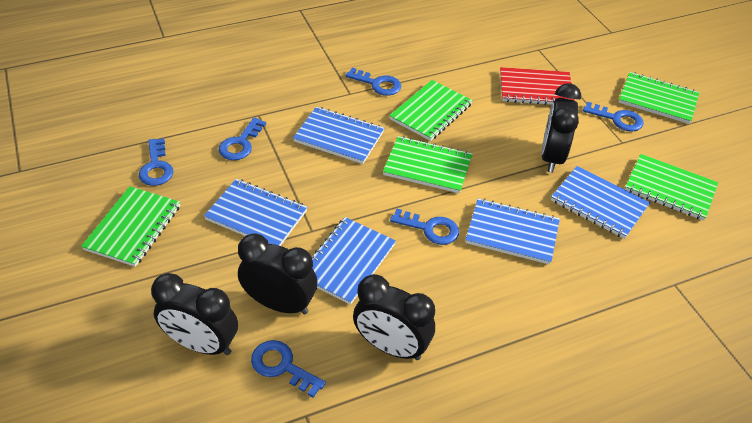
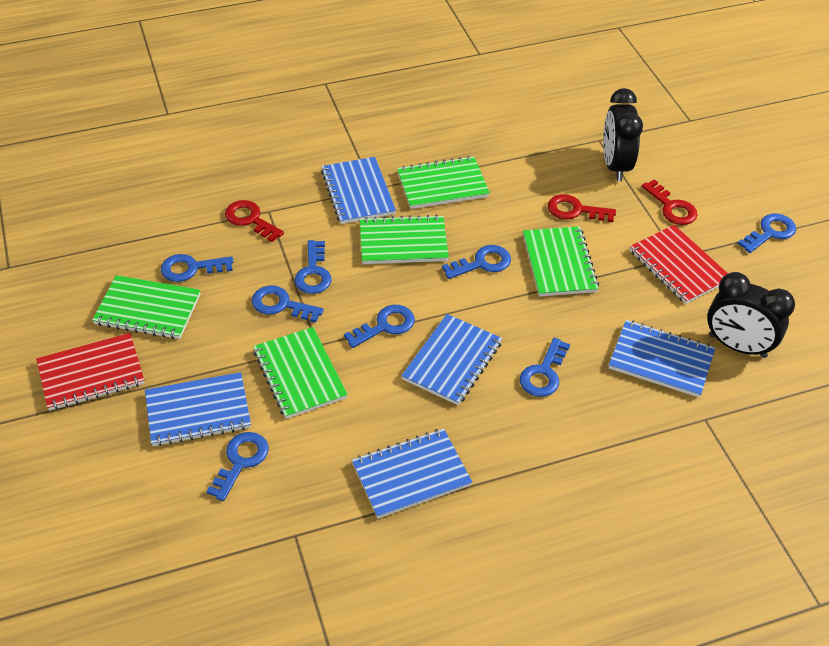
black clock: 4 -> 2
blue key: 6 -> 8
red key: 0 -> 3
red notebook: 1 -> 2

